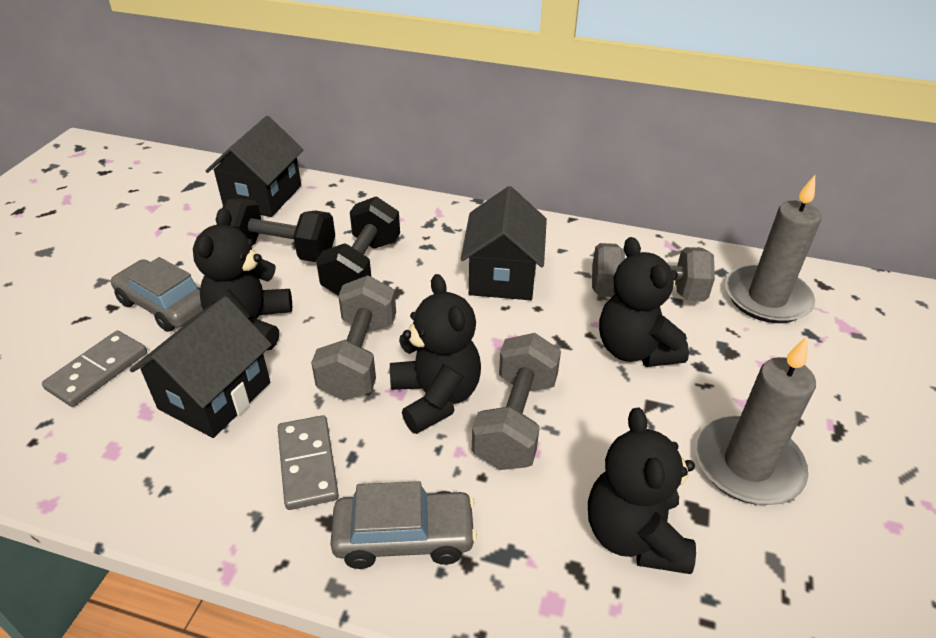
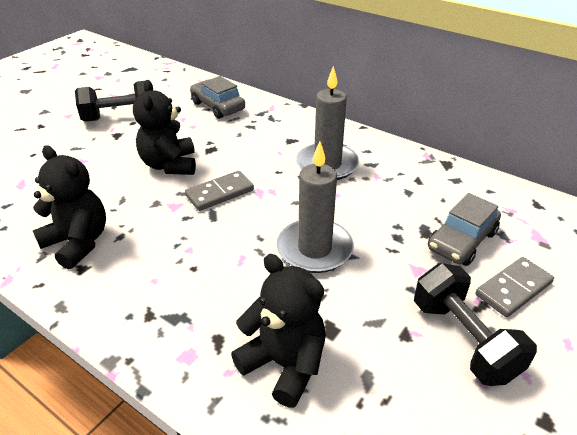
black house: 3 -> 0
black teddy bear: 4 -> 3
grey dumbbell: 3 -> 0

